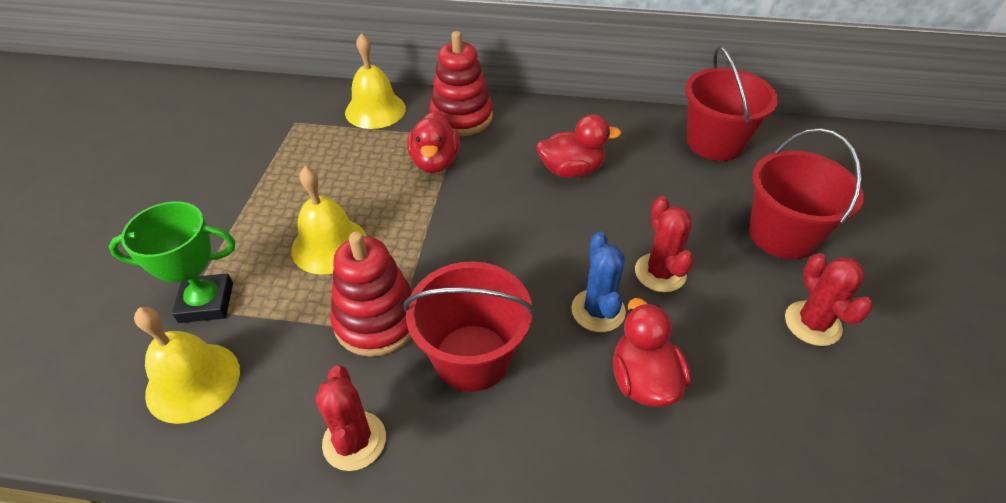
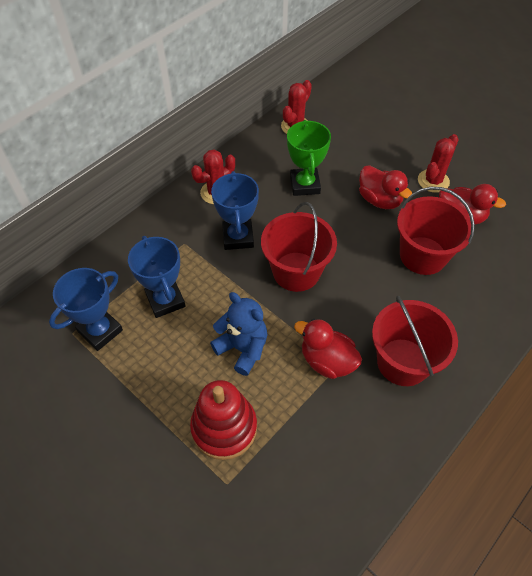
blue cactus: 1 -> 0
blue teddy bear: 0 -> 1
blue trophy: 0 -> 3
red stacking toy: 2 -> 1
yellow bell: 3 -> 0

